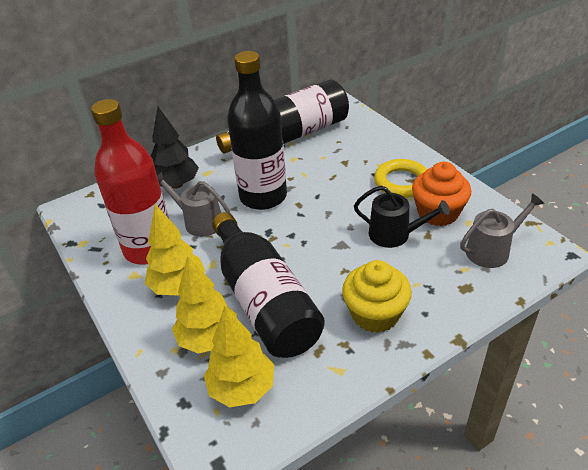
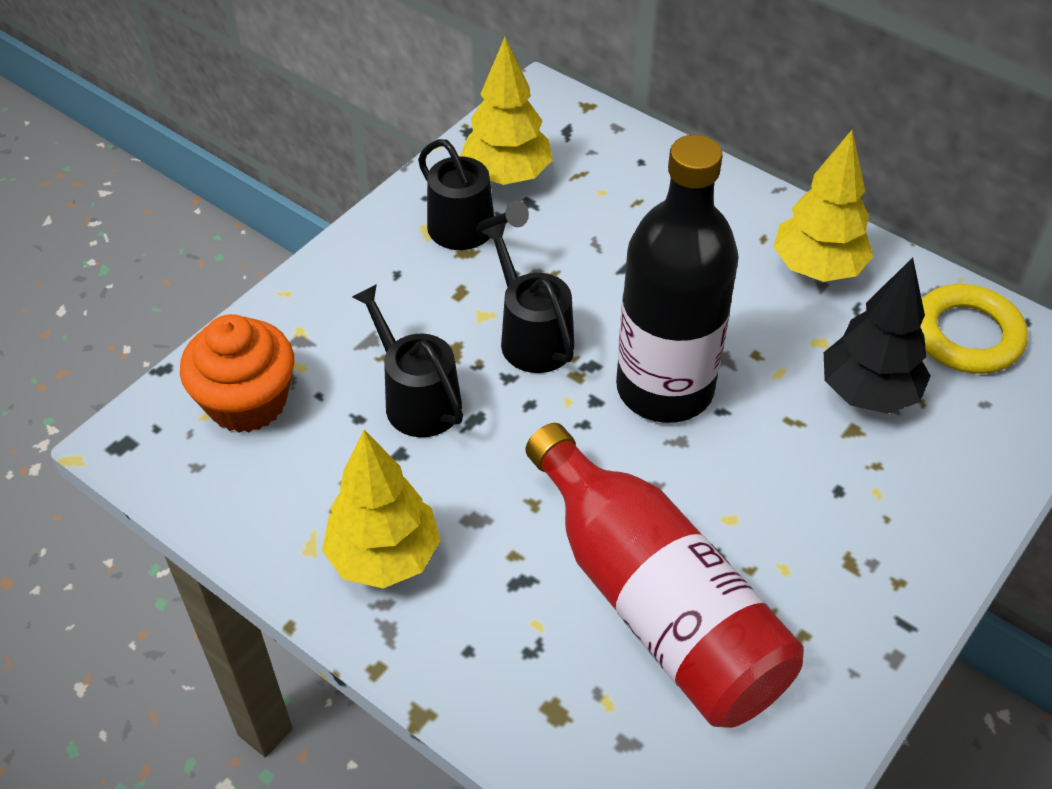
black bottle: 3 -> 1
black watering can: 1 -> 3
grey watering can: 2 -> 0
yellow cupcake: 1 -> 0

